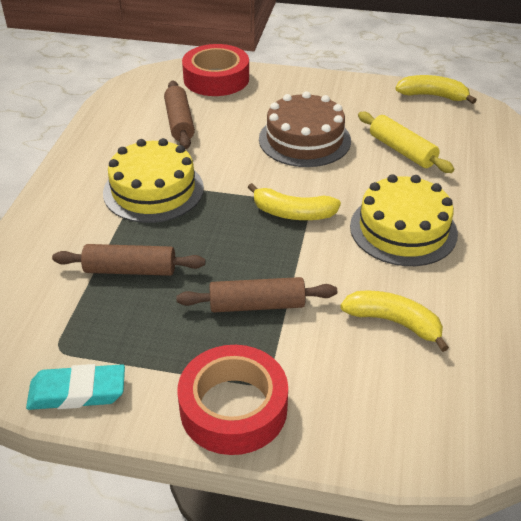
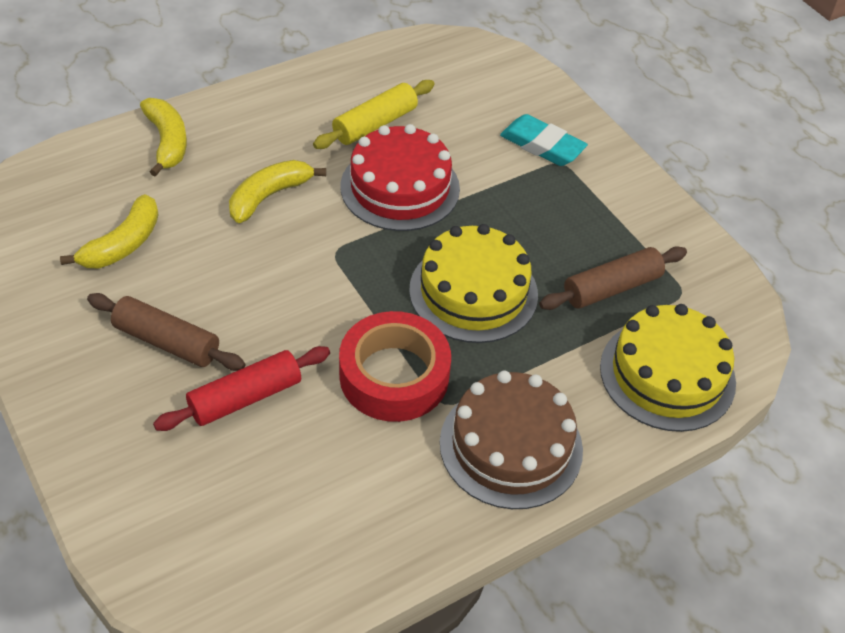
brown rolling pin: 3 -> 2
red cake: 0 -> 1
red rolling pin: 0 -> 1
red tape: 2 -> 1

